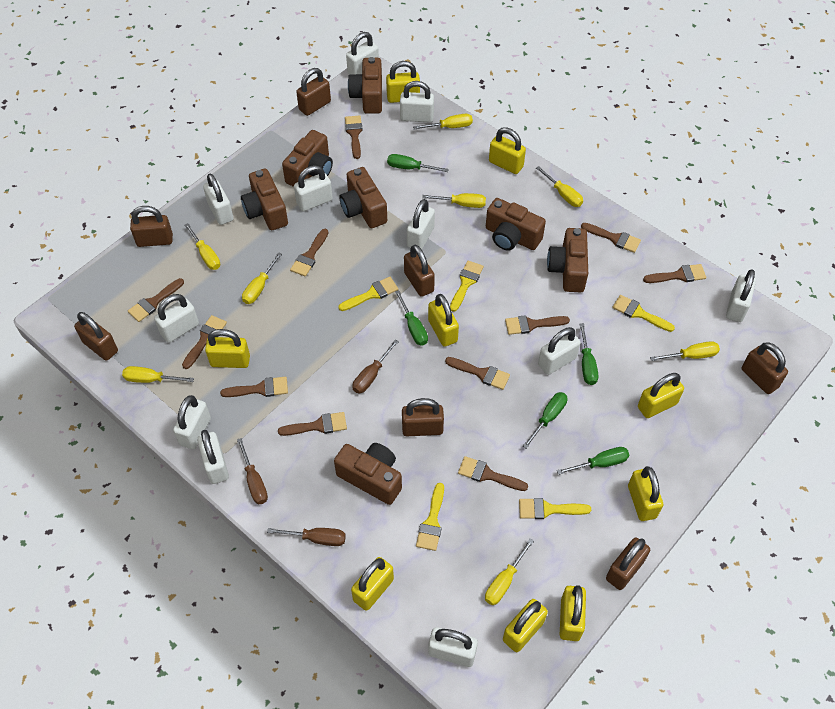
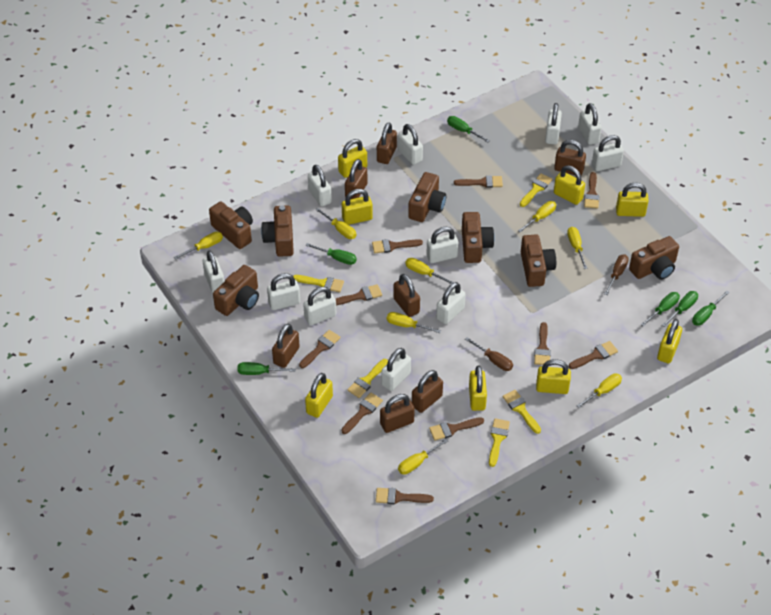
brown brush: 11 -> 10
brown screwdriver: 3 -> 2
green screwdriver: 5 -> 6
yellow padlock: 9 -> 8

